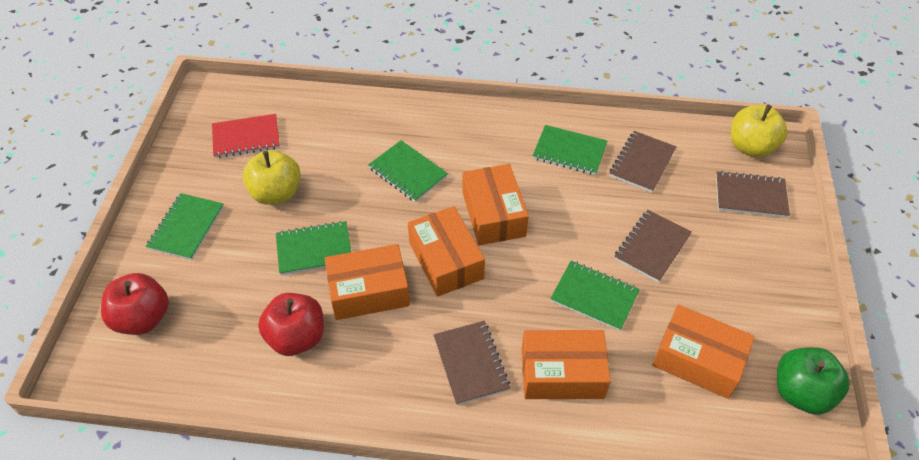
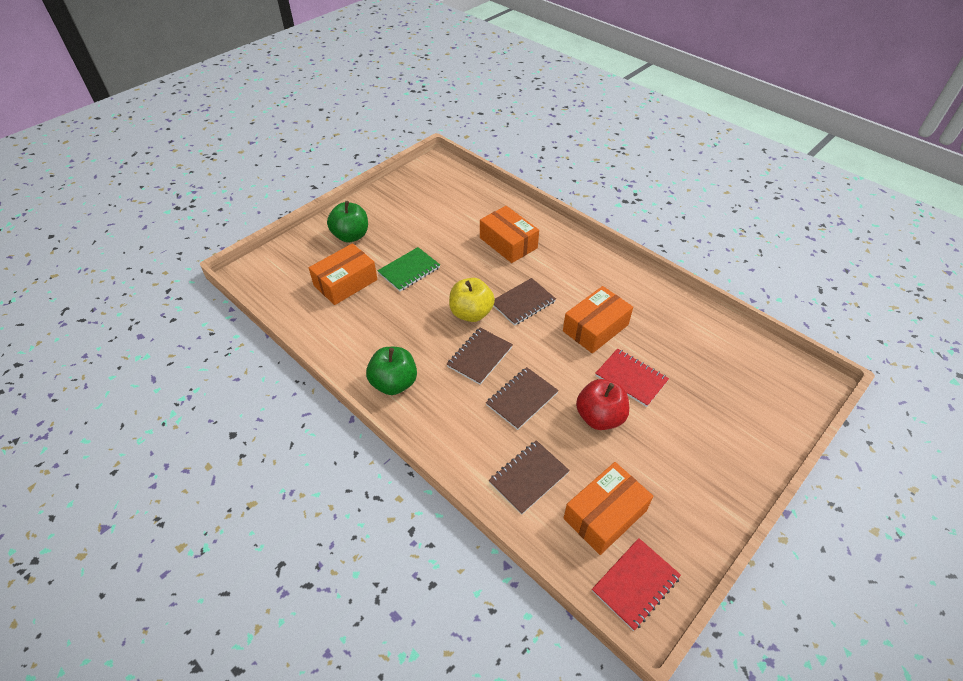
green apple: 1 -> 2
green notebook: 5 -> 1
orange box: 5 -> 4
red apple: 2 -> 1
red notebook: 1 -> 2
yellow apple: 2 -> 1

